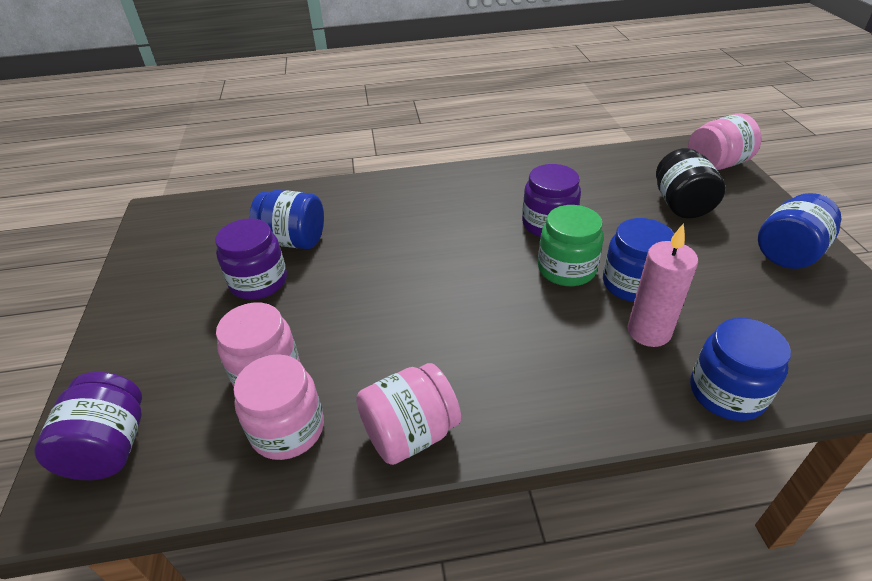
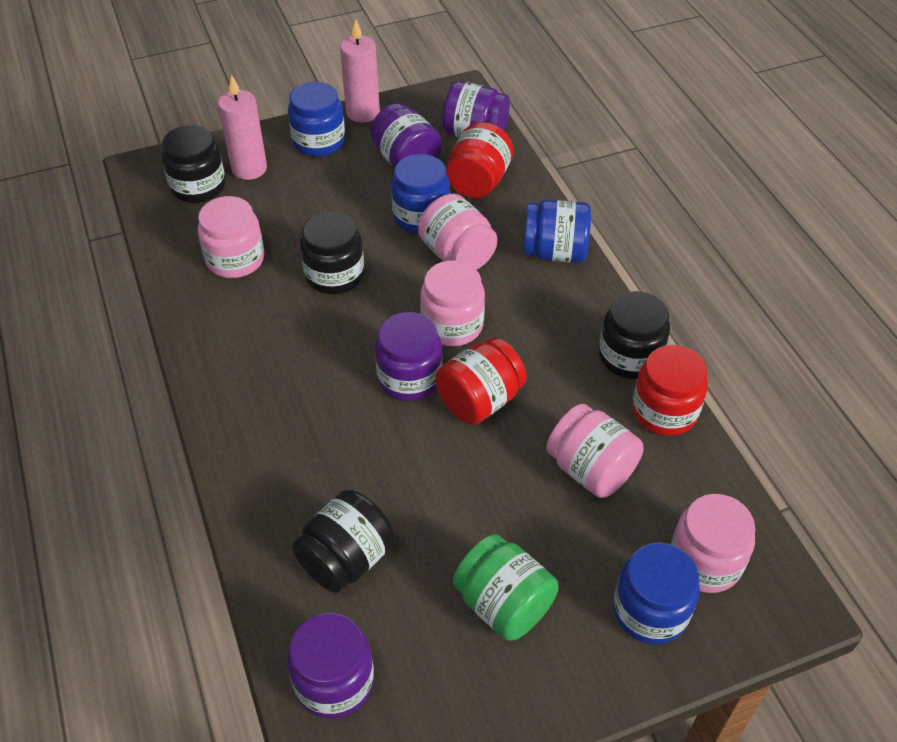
black jar: 1 -> 4
pink candle: 1 -> 2
pink jar: 4 -> 5
purple jar: 3 -> 4
red jar: 0 -> 3

